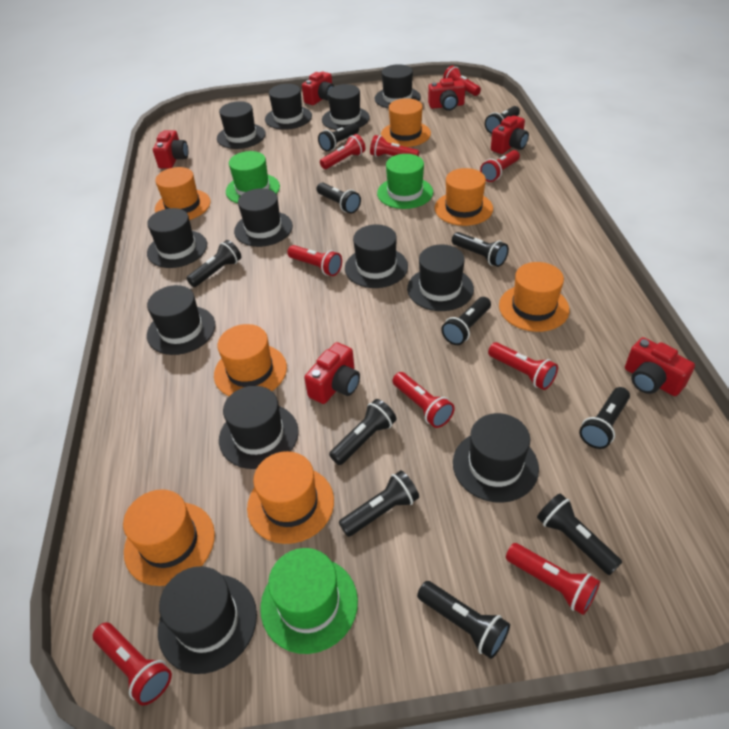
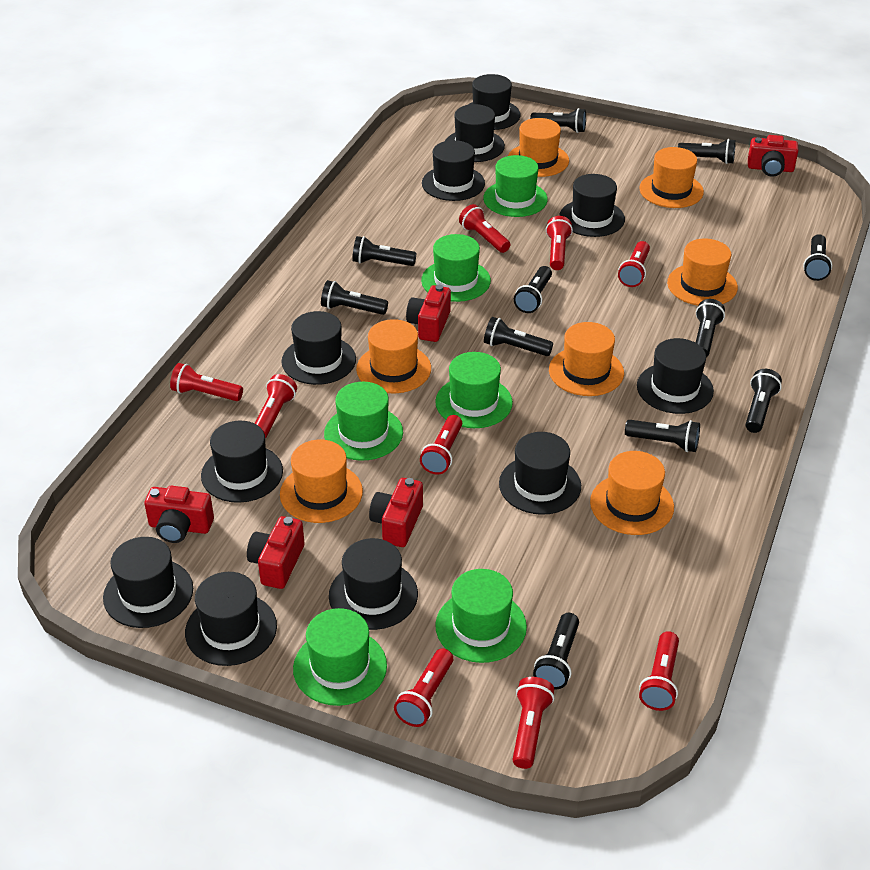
black hat: 12 -> 11
green hat: 3 -> 6
red camera: 6 -> 5

